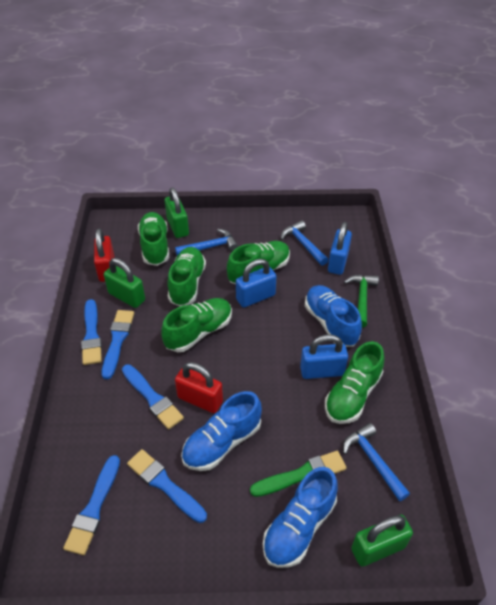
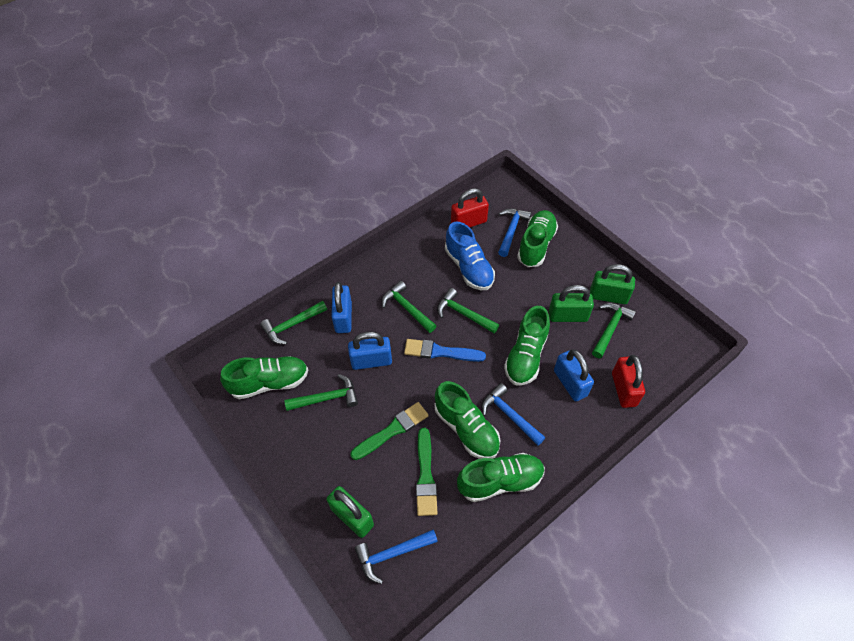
blue brush: 5 -> 1
blue shoe: 3 -> 1
green brush: 1 -> 2
green hammer: 1 -> 5

